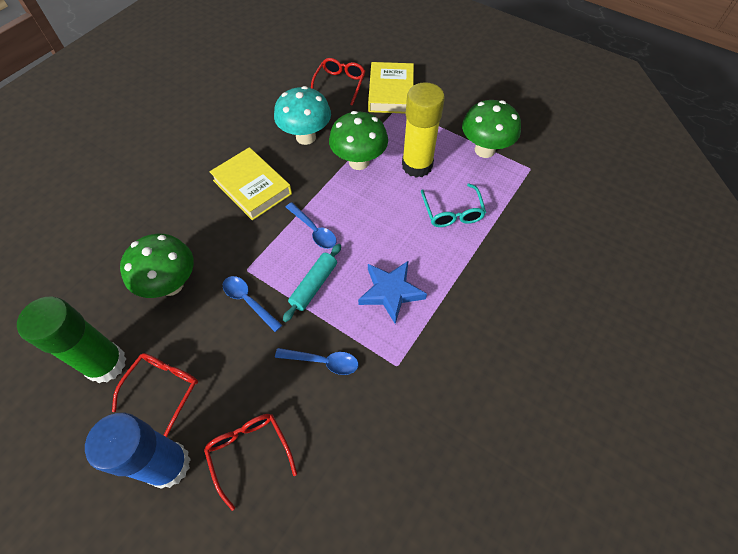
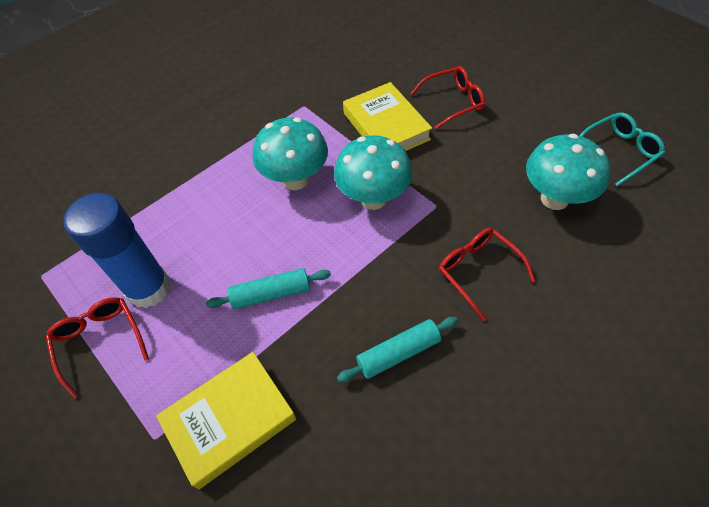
blue spoon: 3 -> 0
blue star: 1 -> 0
green glue stick: 1 -> 0
green mushroom: 3 -> 0
turquoise mushroom: 1 -> 3
turquoise rolling pin: 1 -> 2
yellow glue stick: 1 -> 0

